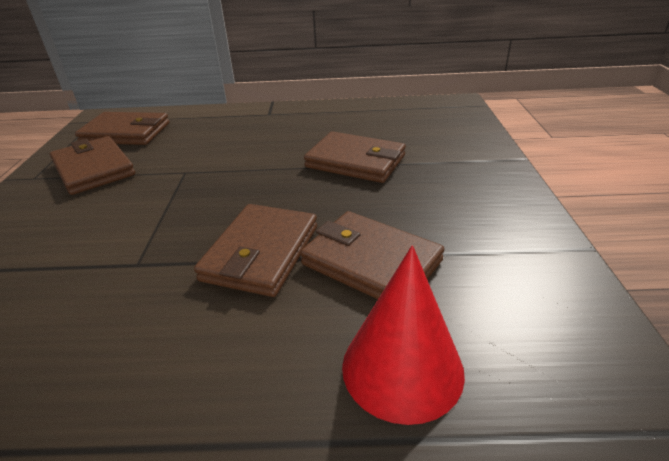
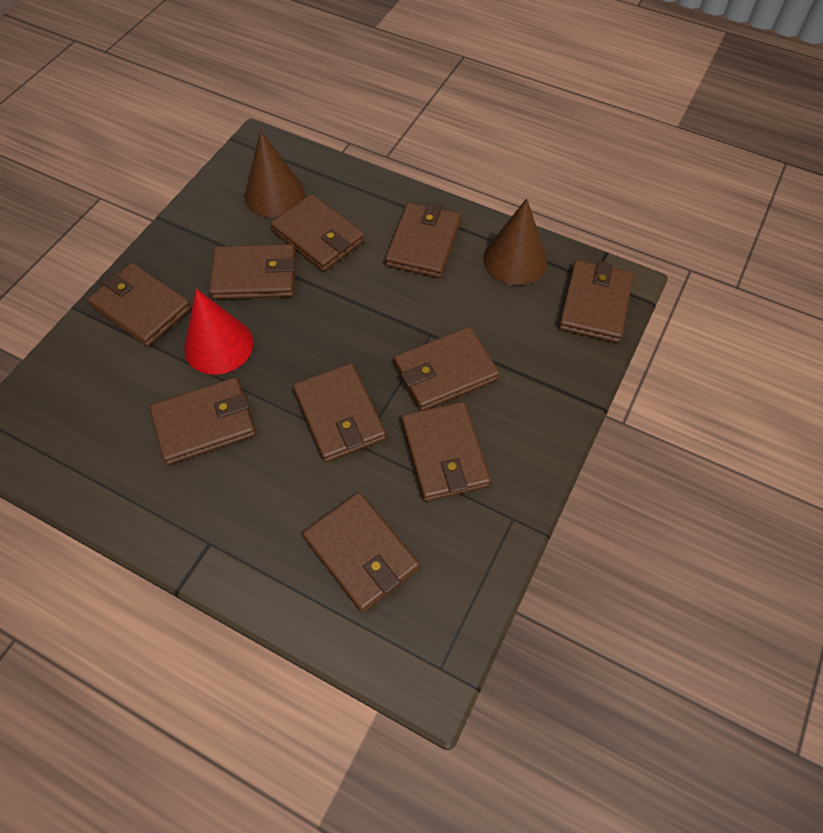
brown cone: 0 -> 2
brown wallet: 5 -> 10

